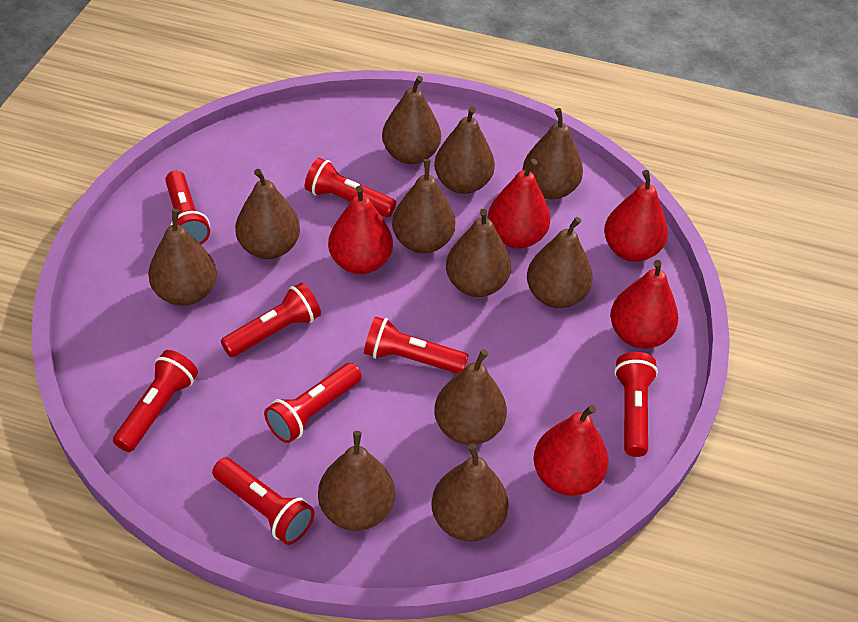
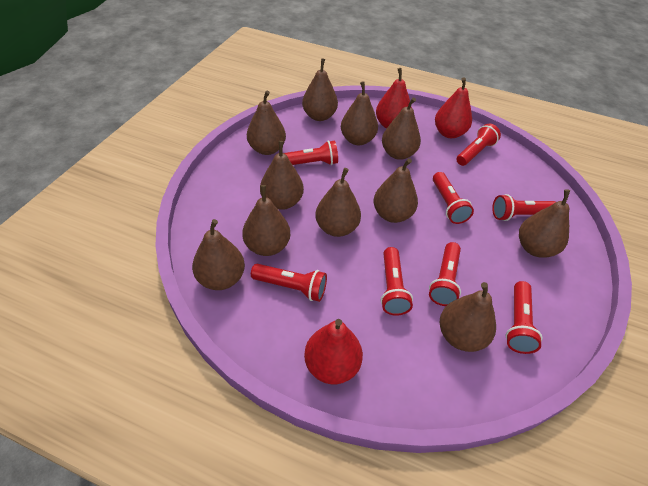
red pear: 5 -> 3

